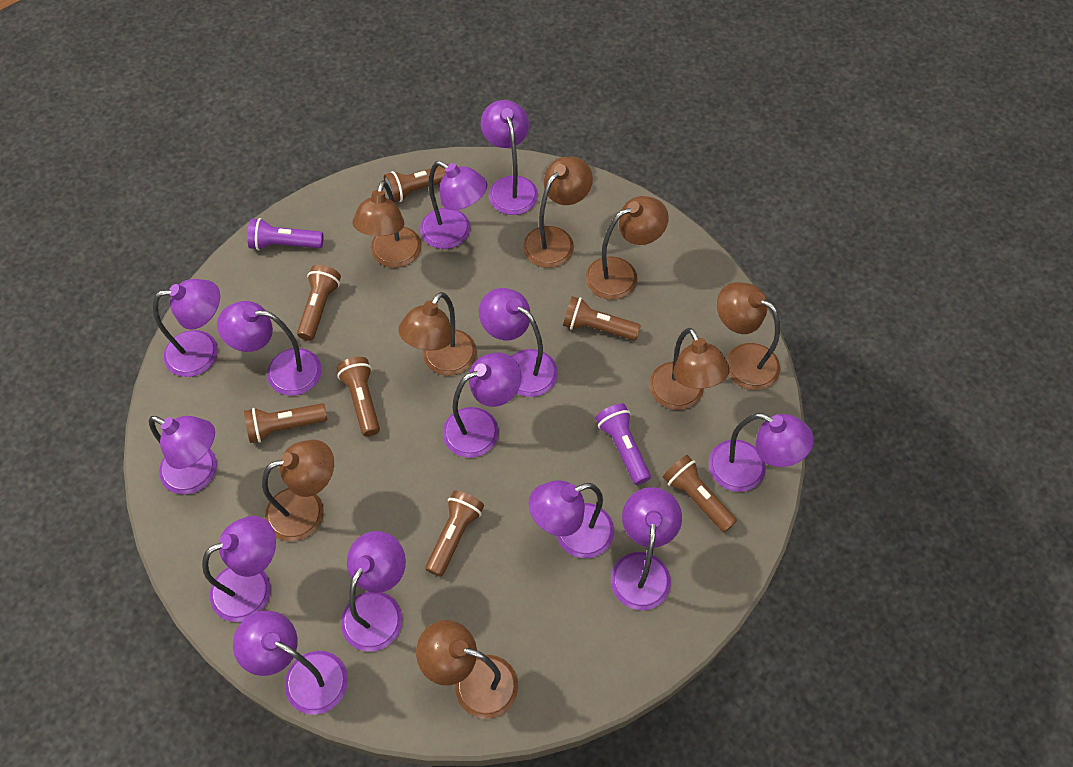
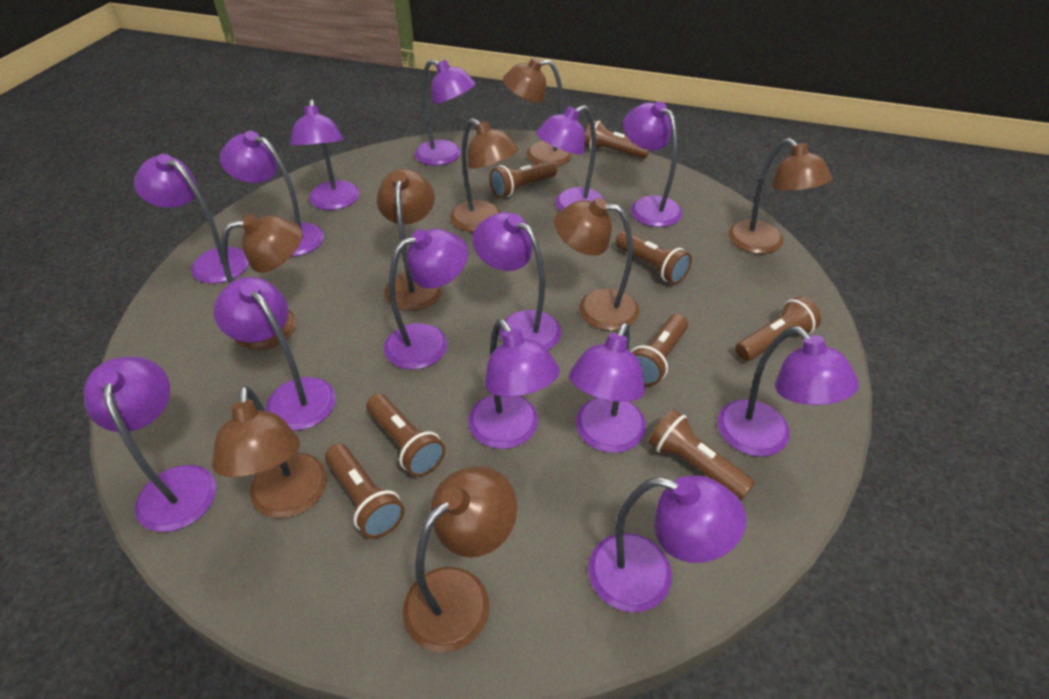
brown flashlight: 7 -> 8
purple flashlight: 2 -> 0
purple lamp: 13 -> 14

